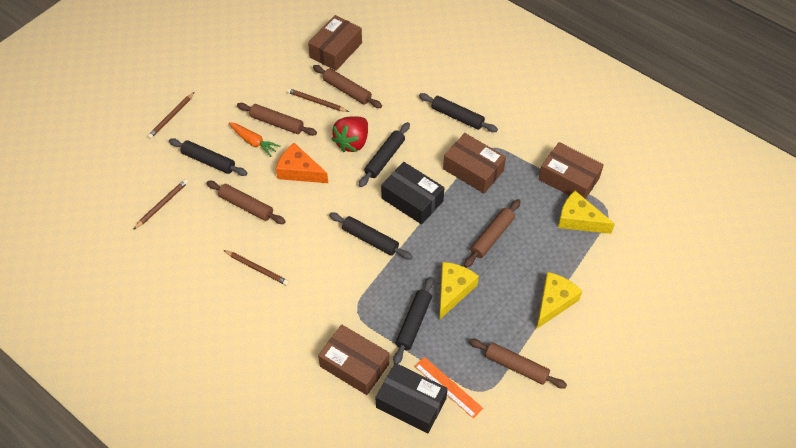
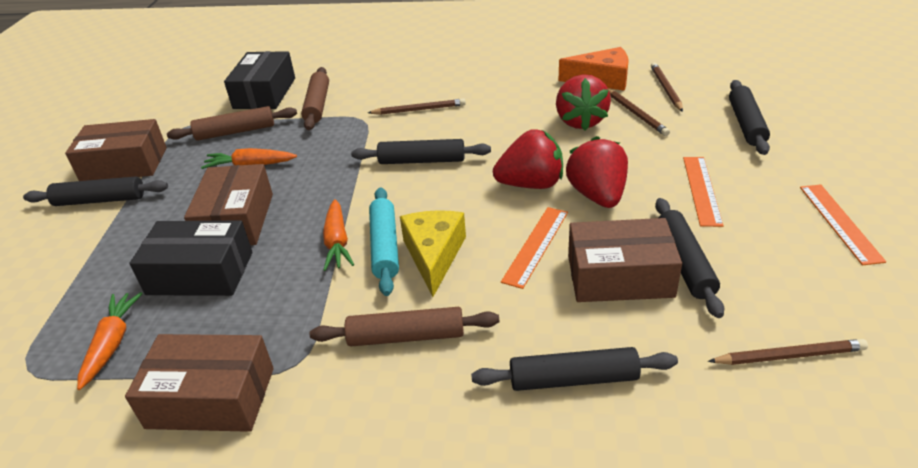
brown rolling pin: 5 -> 3
orange carrot: 1 -> 3
orange ruler: 1 -> 3
red strawberry: 1 -> 3
turquoise rolling pin: 0 -> 1
yellow cheese: 3 -> 1

